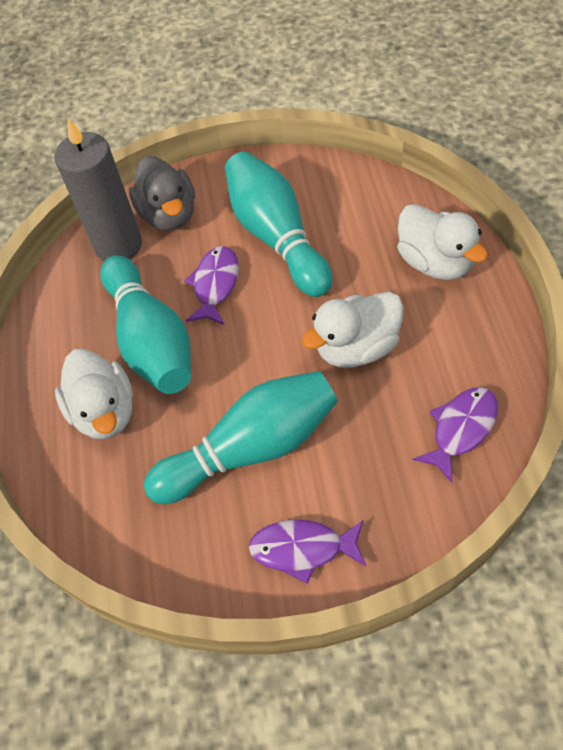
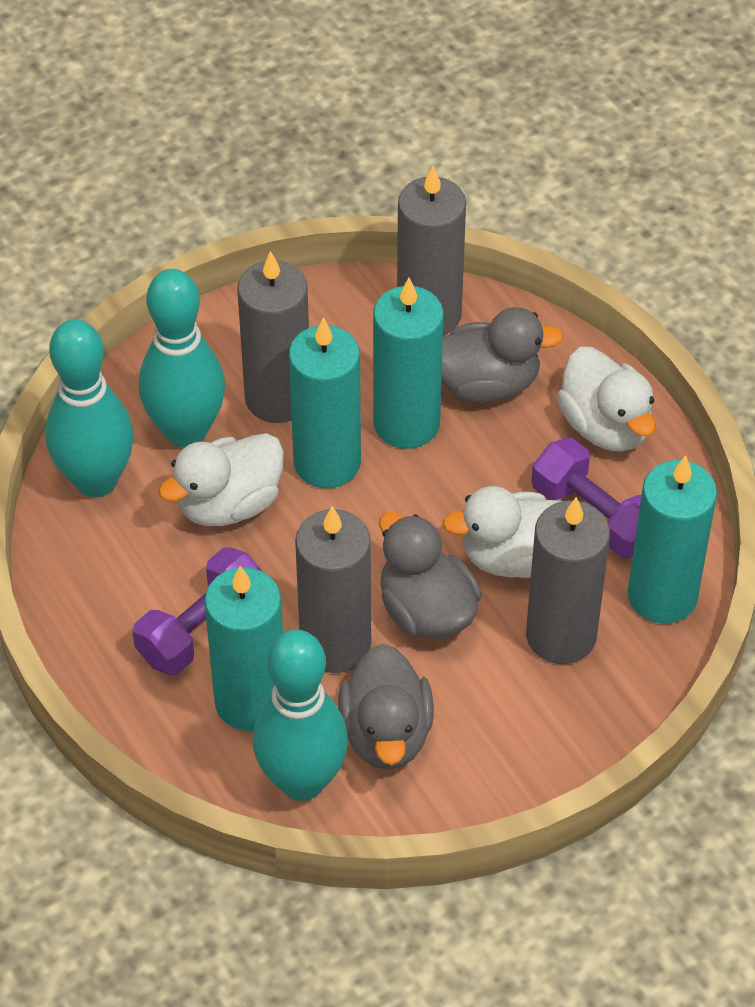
grey candle: 1 -> 4
grey duck: 1 -> 3
purple dumbbell: 0 -> 2
purple fish: 3 -> 0
turquoise candle: 0 -> 4

